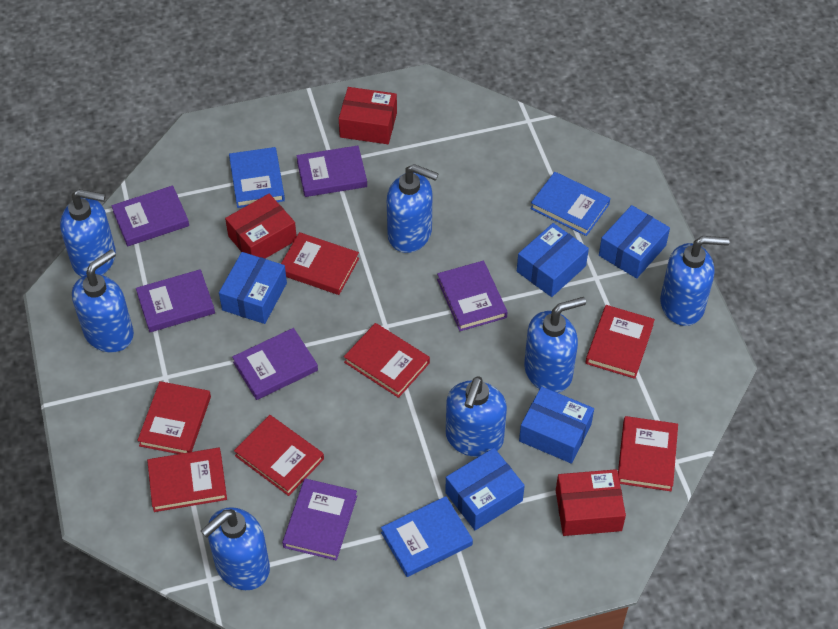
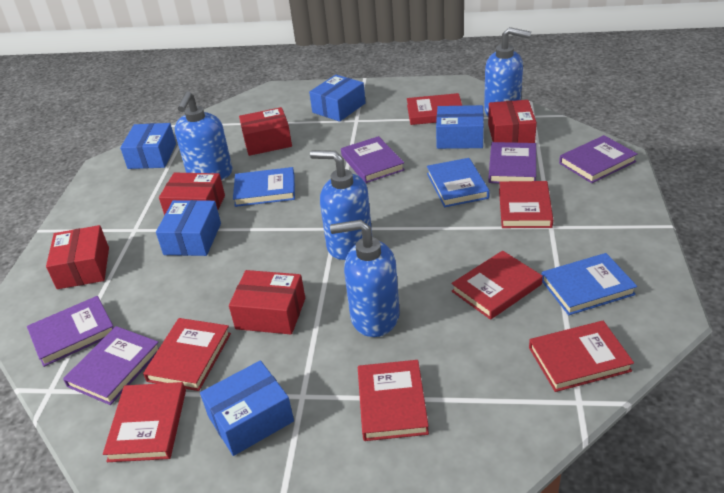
blue soap dispenser: 7 -> 4
purple book: 6 -> 5
red box: 3 -> 5

